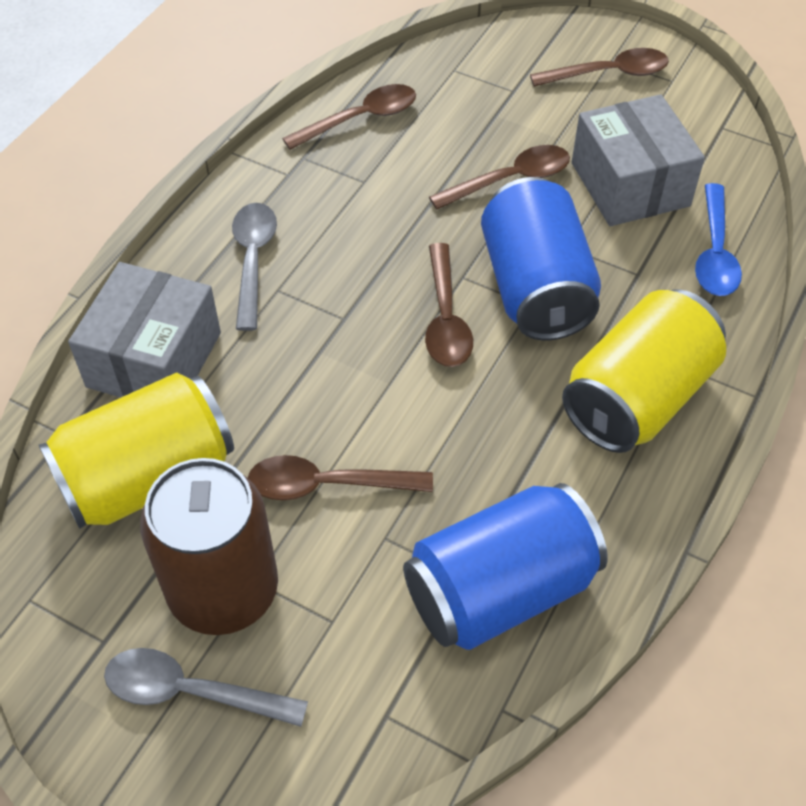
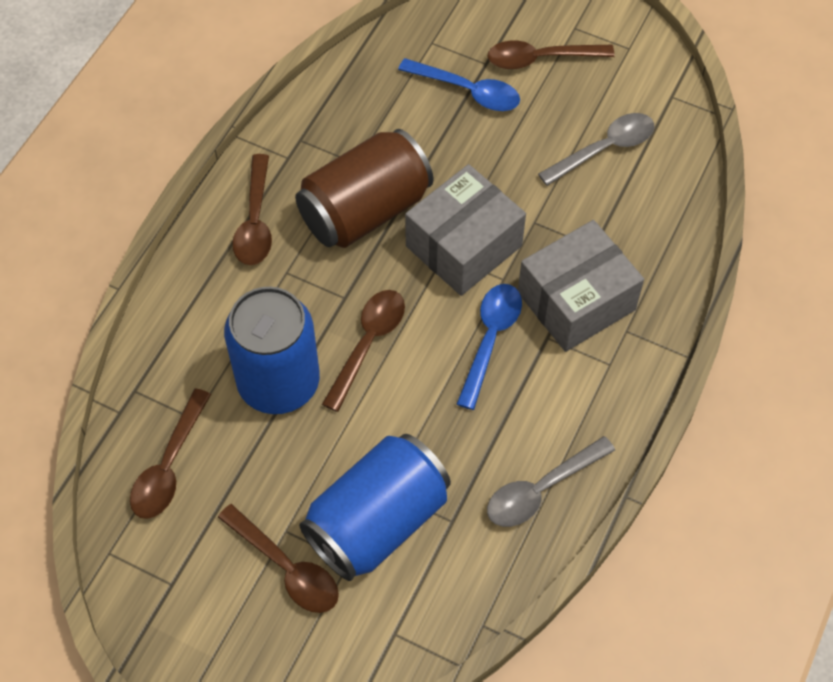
blue spoon: 1 -> 2
yellow can: 2 -> 0

